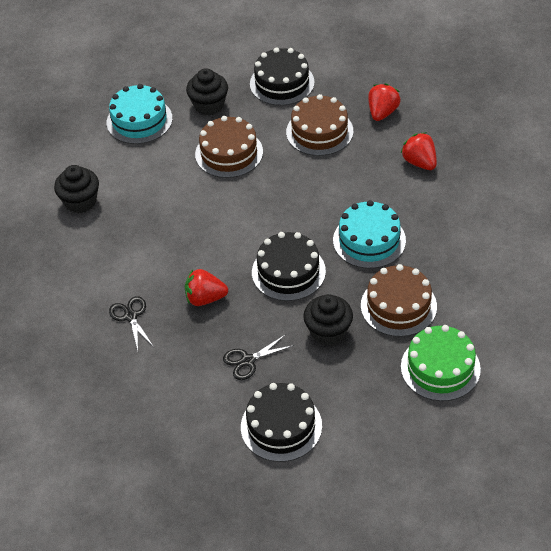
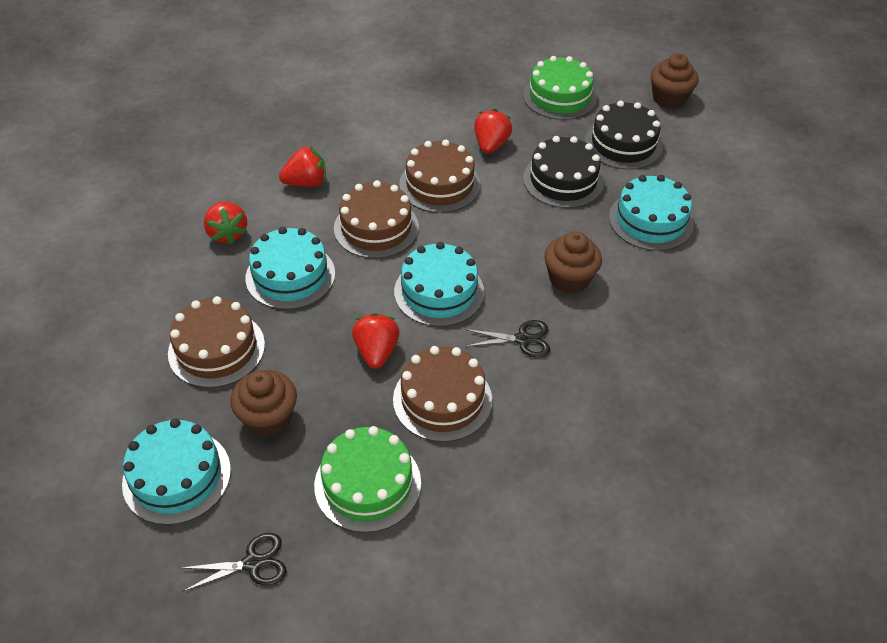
black cake: 3 -> 2
black cupcake: 3 -> 0
brown cake: 3 -> 4
brown cupcake: 0 -> 3
green cake: 1 -> 2
red strawberry: 3 -> 4
turquoise cake: 2 -> 4

